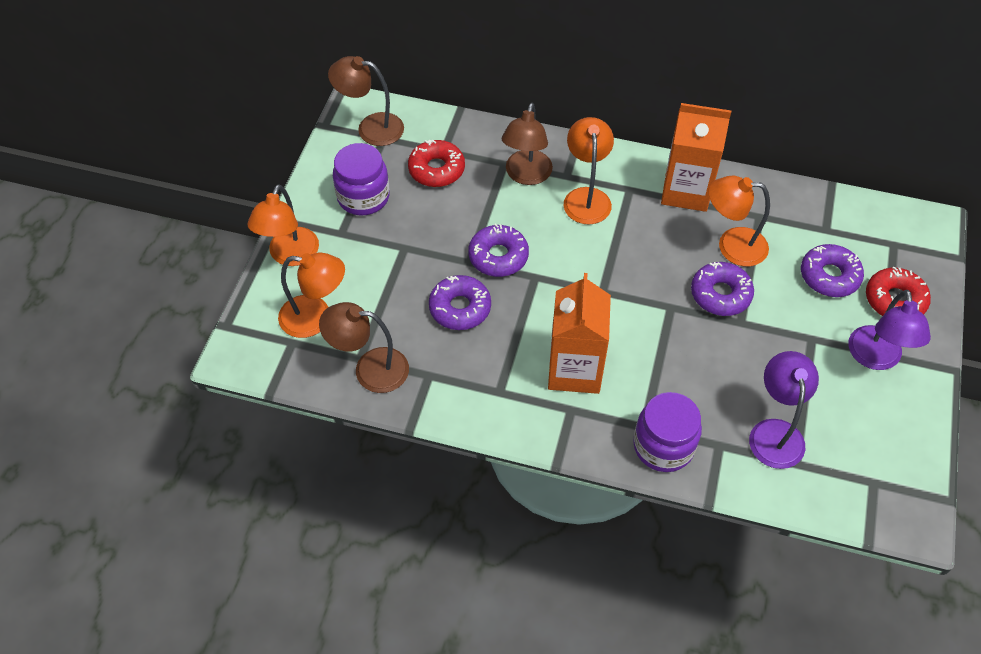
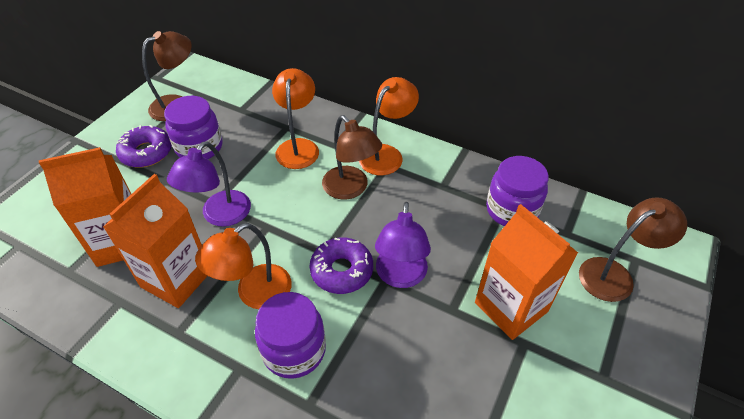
orange carton: 2 -> 3
orange lamp: 4 -> 3
purple donut: 4 -> 2
purple jar: 2 -> 3
red donut: 2 -> 0

